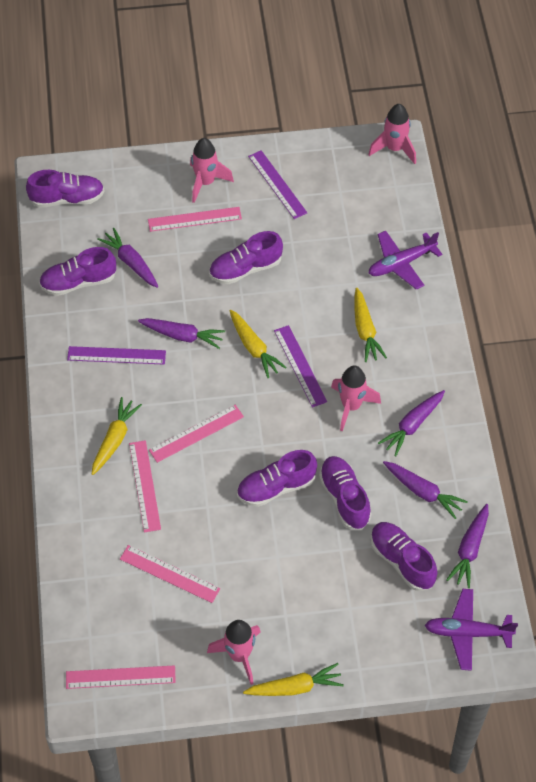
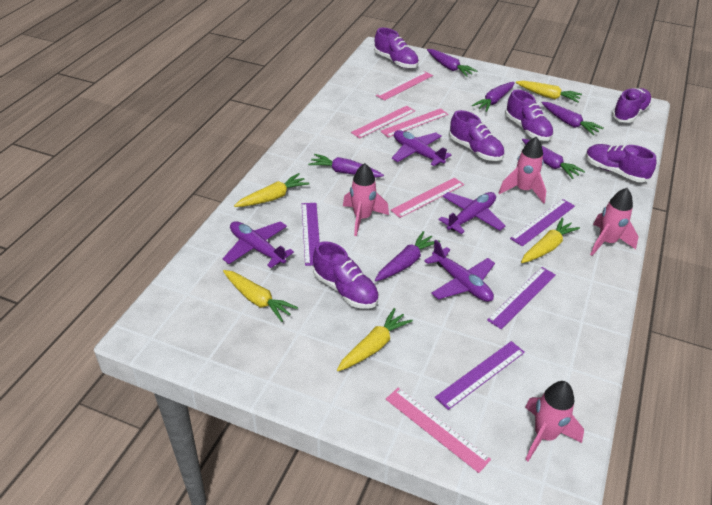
purple carrot: 5 -> 6
purple plane: 2 -> 4
purple ruler: 3 -> 4
yellow carrot: 4 -> 5

